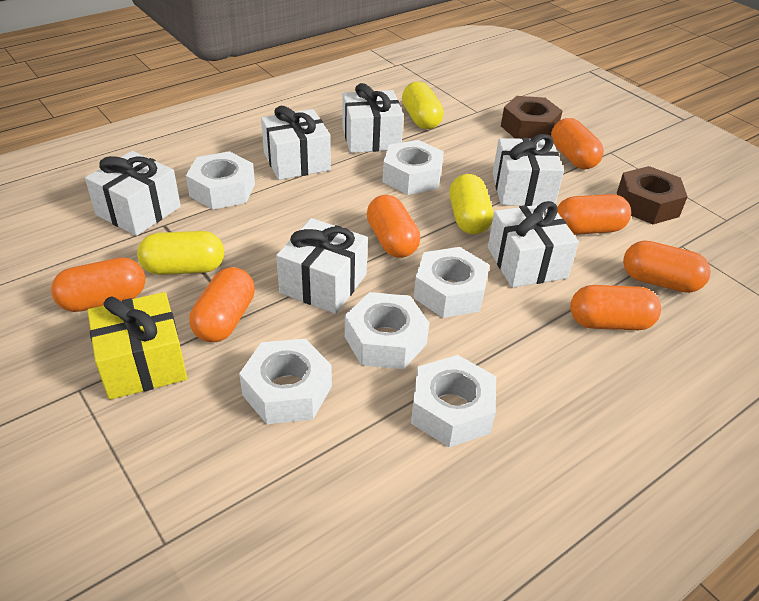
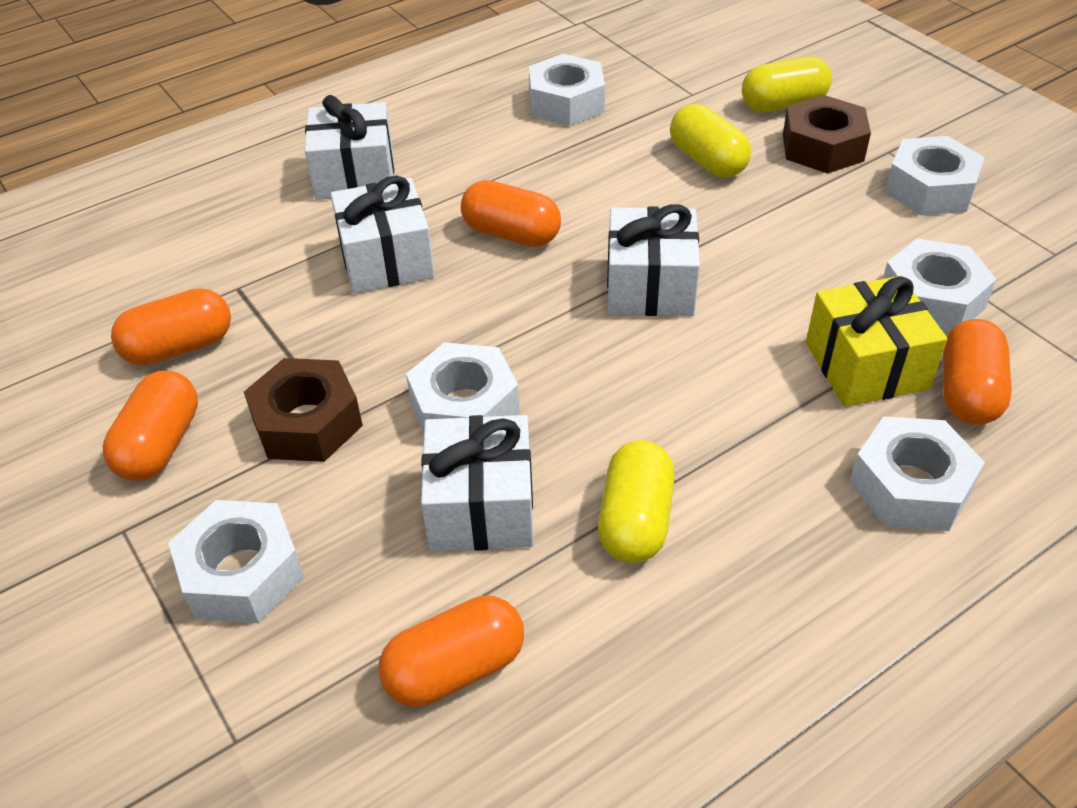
orange capsule: 7 -> 5
white gift: 6 -> 4

